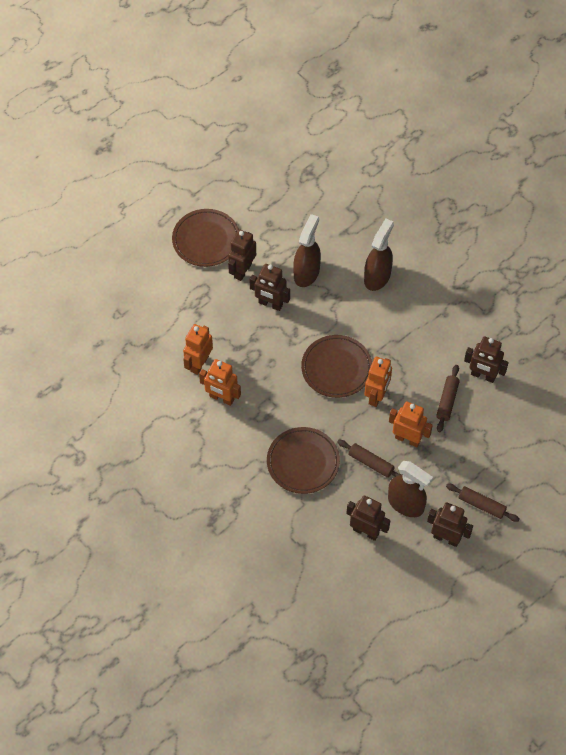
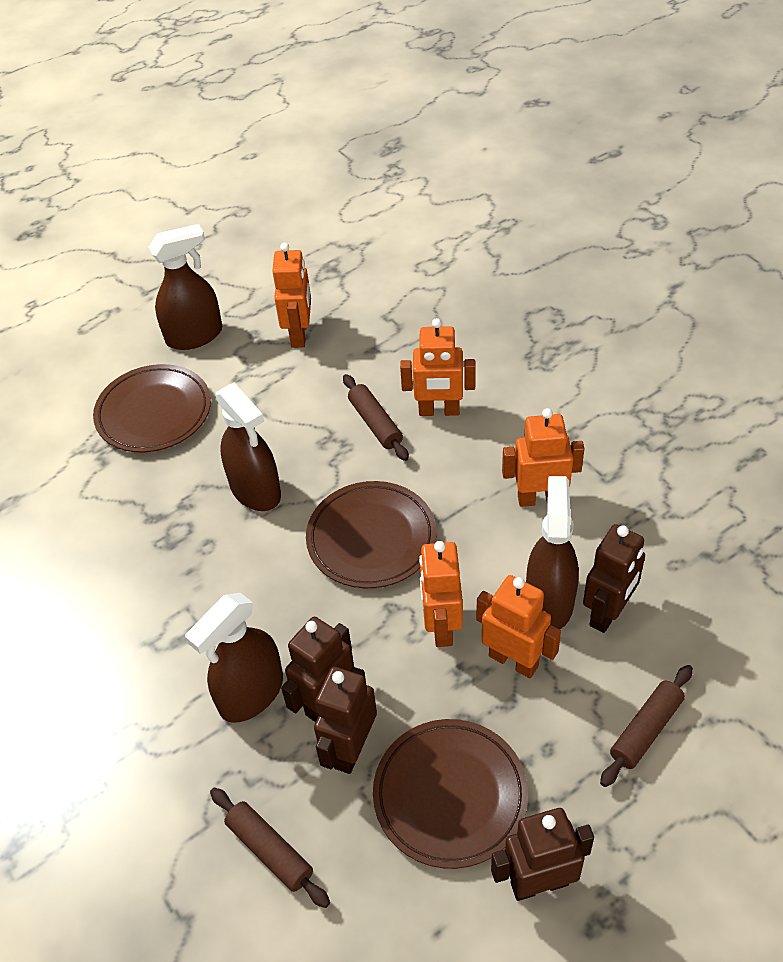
brown robot: 5 -> 4
brown spray bottle: 3 -> 4
orange robot: 4 -> 5

